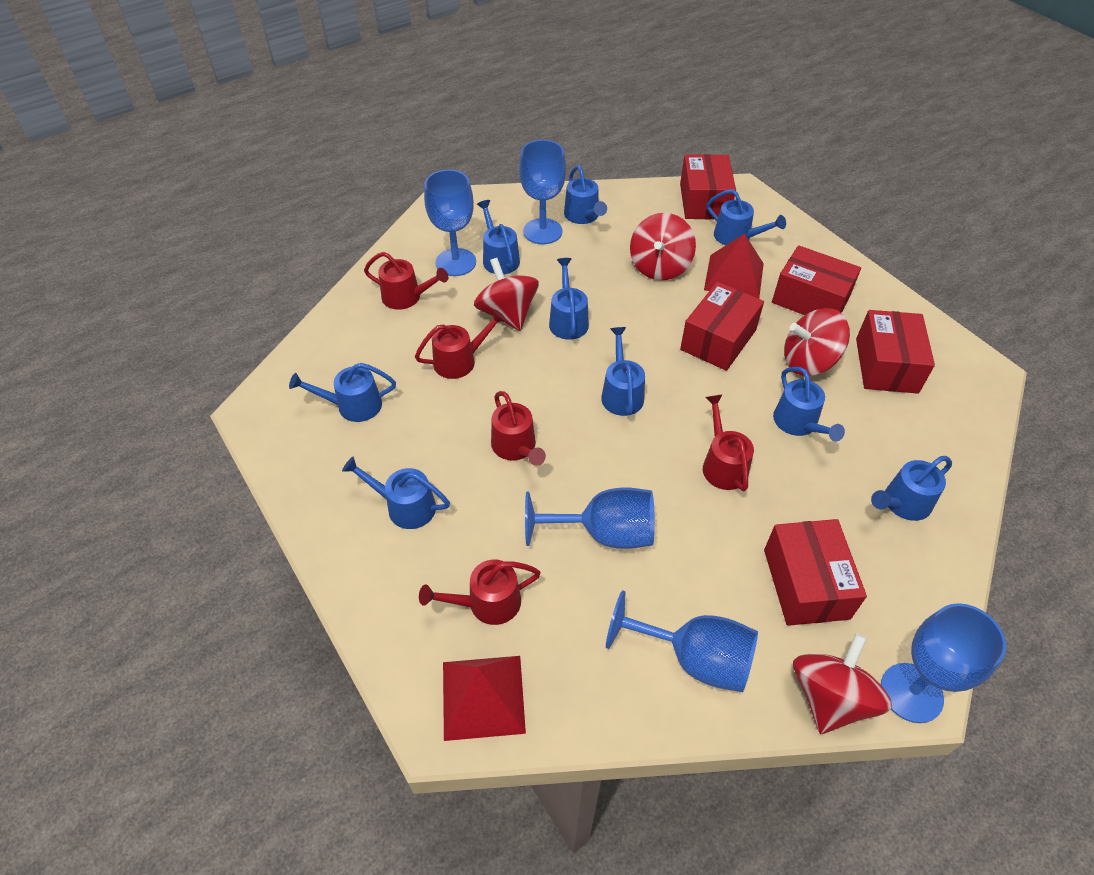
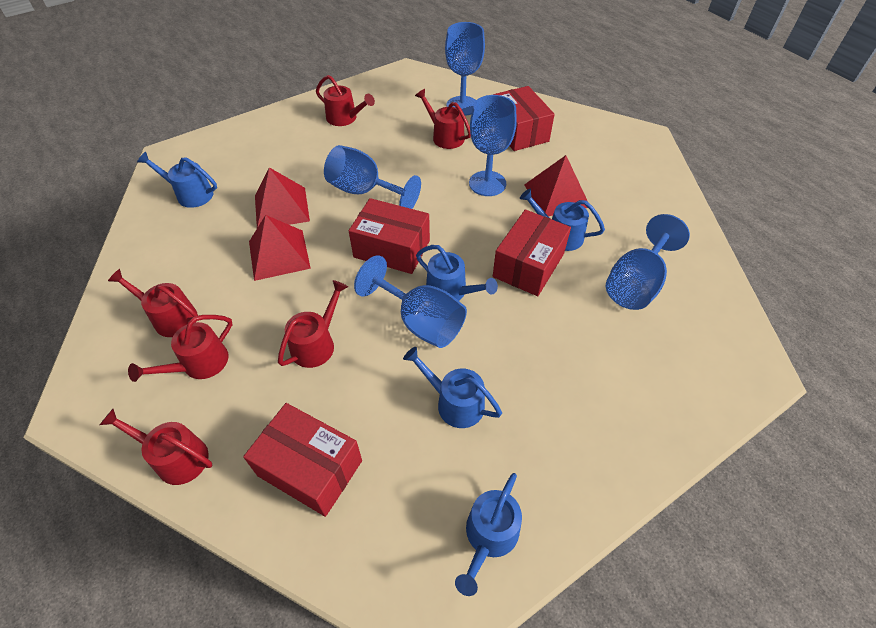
blue watering can: 9 -> 5
red box: 5 -> 4
red pyramid: 2 -> 3
red spinning top: 4 -> 0
red watering can: 5 -> 6

